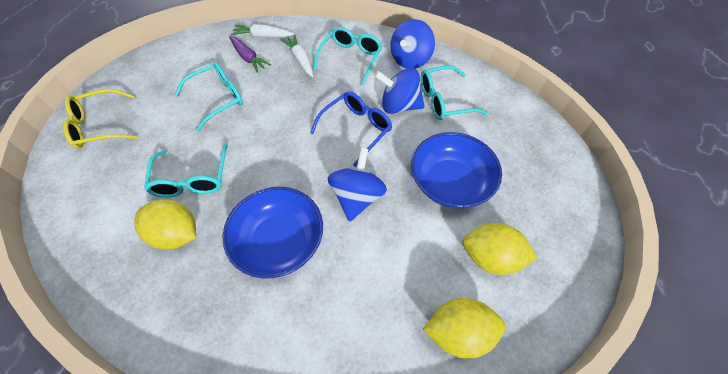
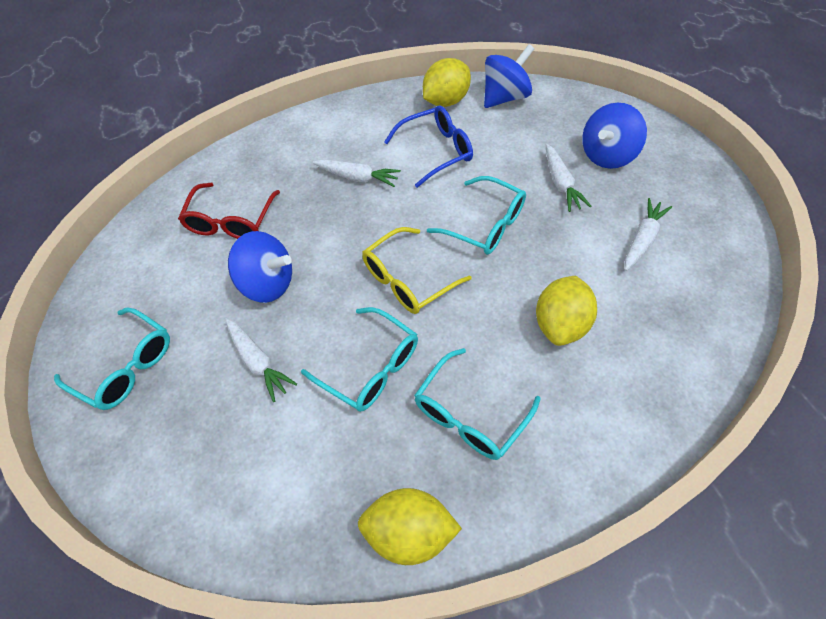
blue bowl: 2 -> 0
purple carrot: 1 -> 0
red glasses: 0 -> 1
white carrot: 2 -> 4

